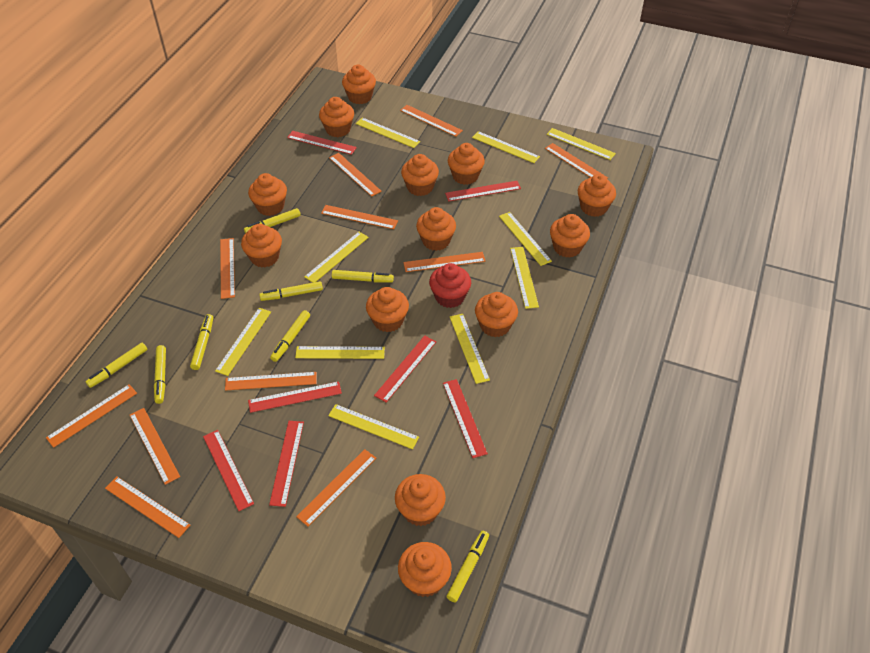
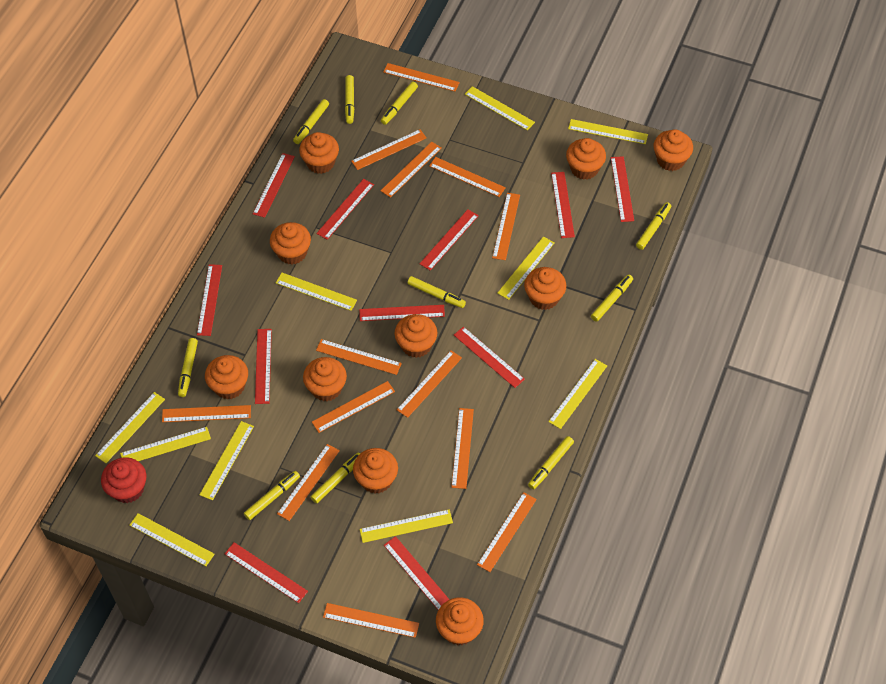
orange cupcake: 13 -> 10
orange ruler: 11 -> 13
red ruler: 7 -> 11
yellow marker: 8 -> 10

